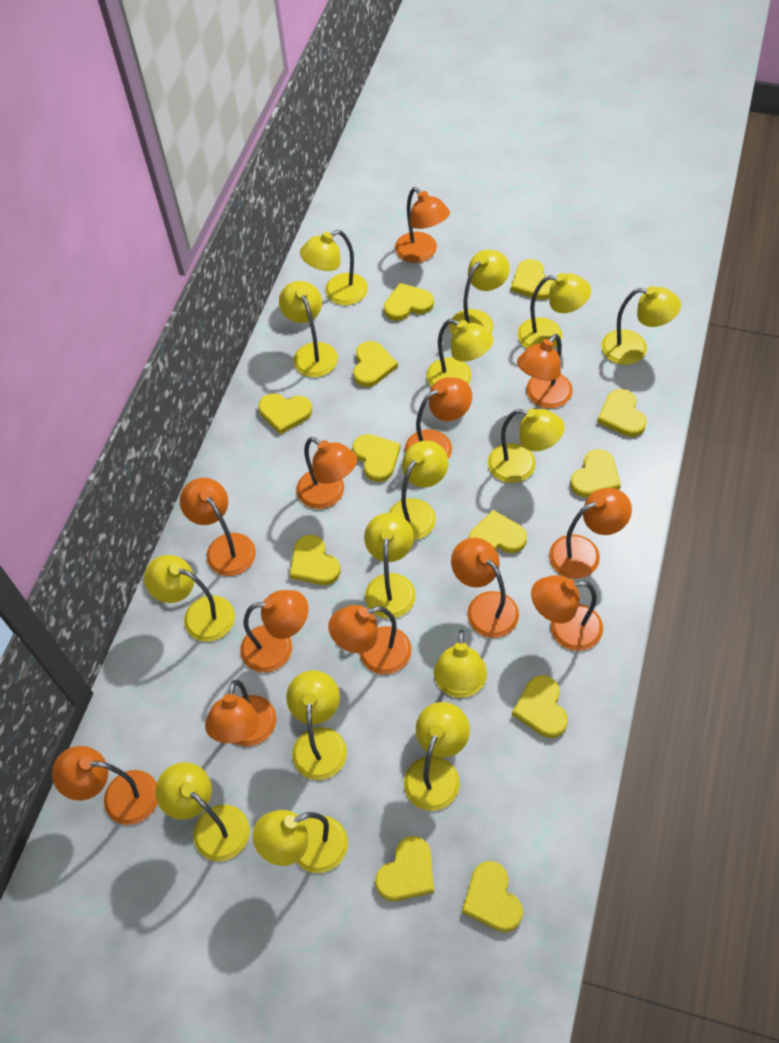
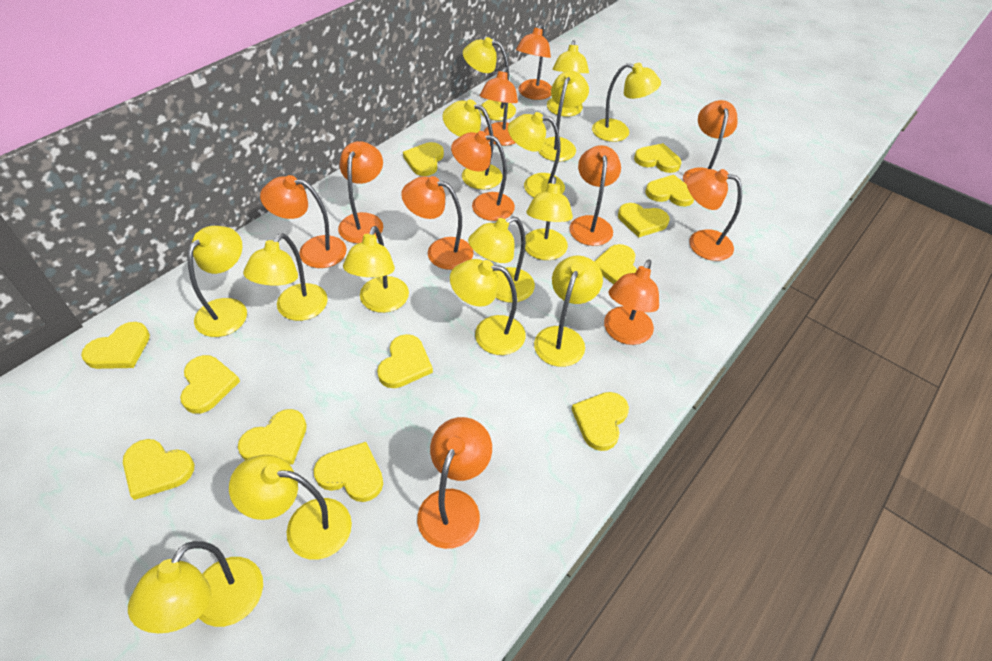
orange lamp: 12 -> 11

